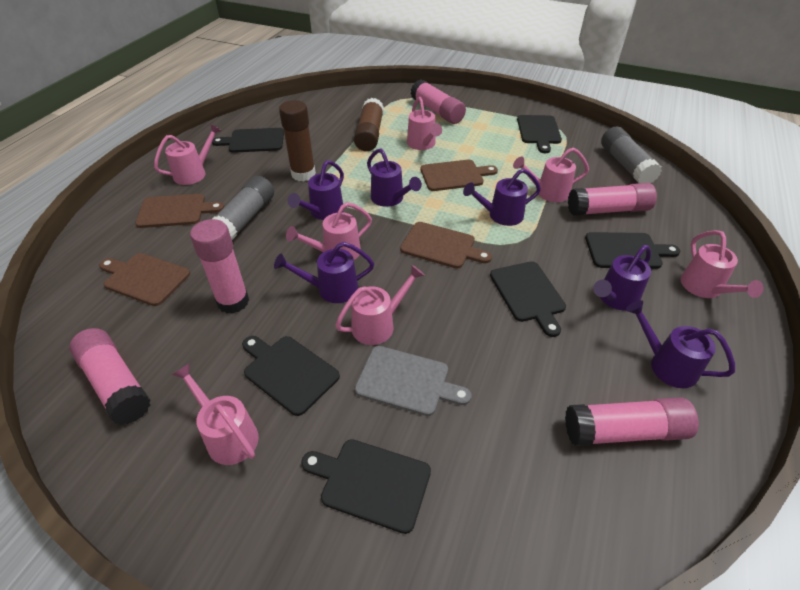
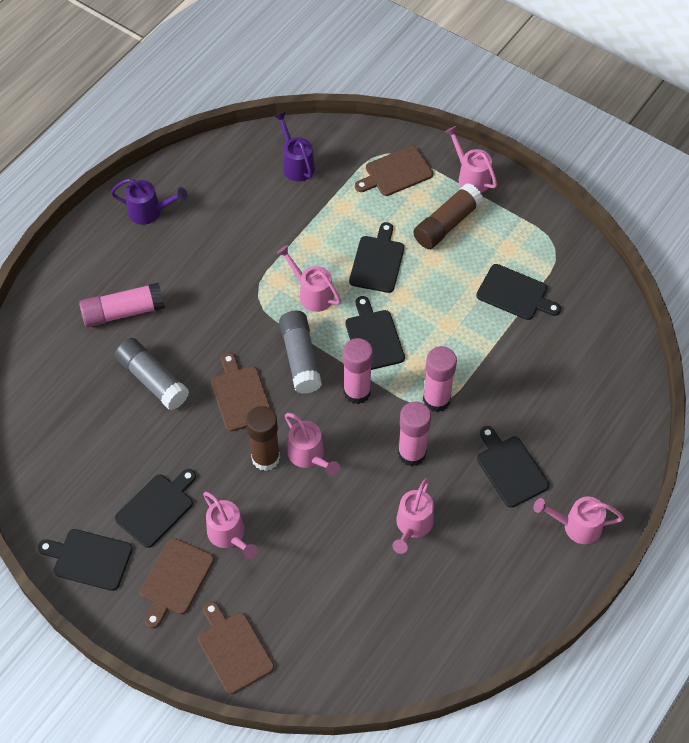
grey cutting board: 1 -> 0
pink glue stick: 5 -> 4
pink watering can: 7 -> 6
purple watering can: 6 -> 2

